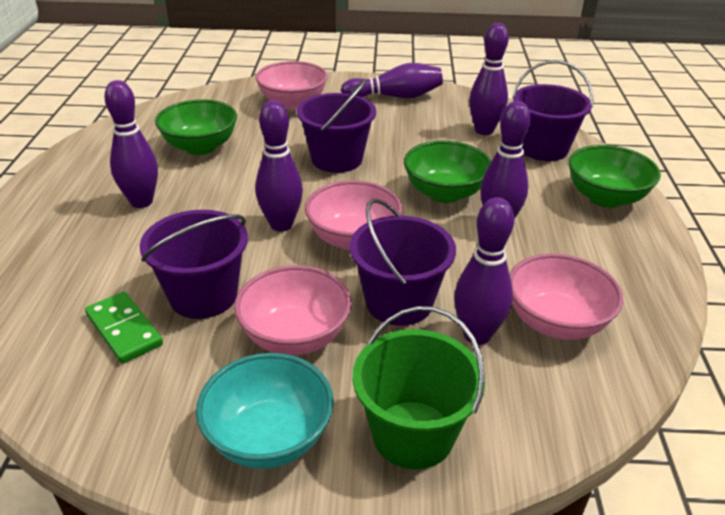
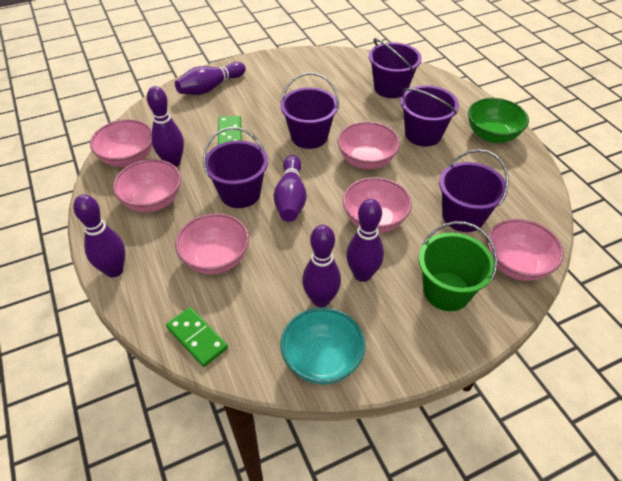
green bowl: 3 -> 1
green domino: 1 -> 2
pink bowl: 4 -> 6
purple bucket: 4 -> 5

